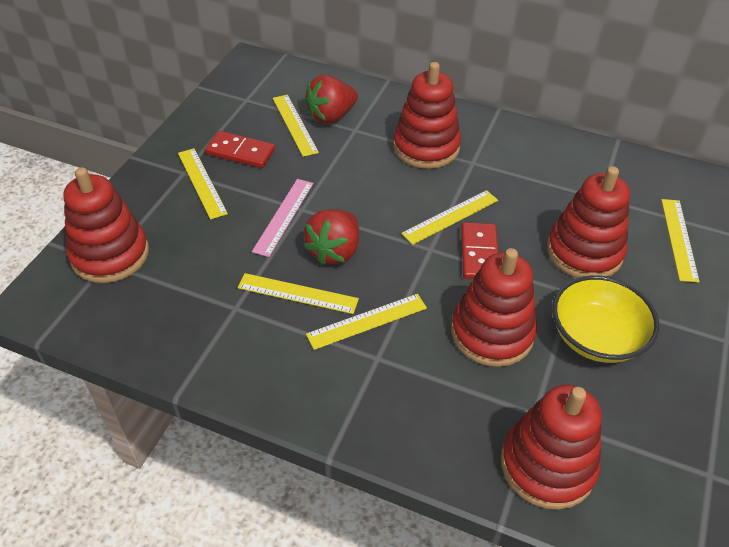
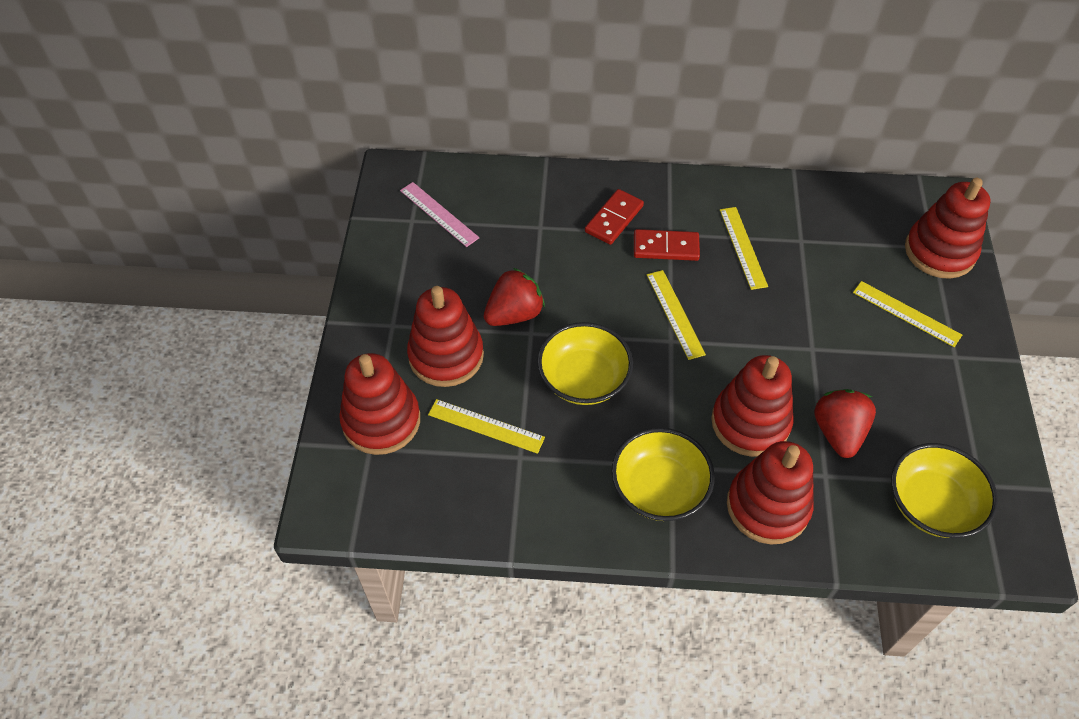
yellow bowl: 1 -> 3
yellow ruler: 6 -> 4

